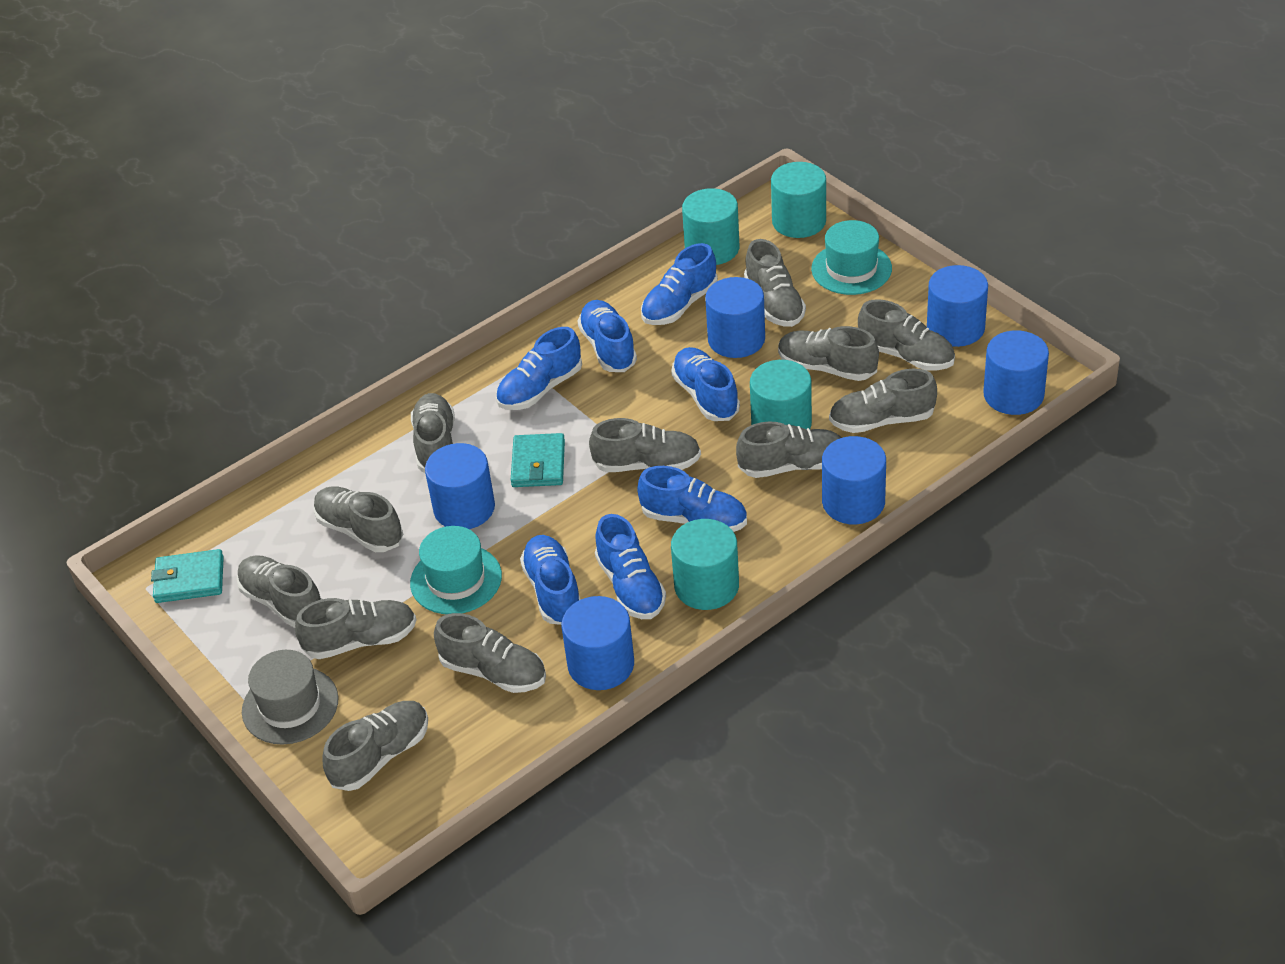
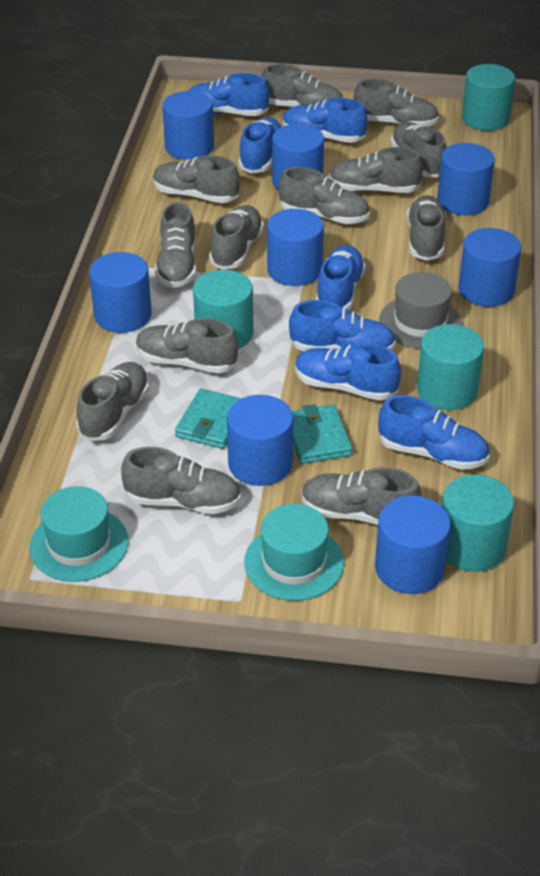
blue cylinder: 6 -> 8
grey shoe: 12 -> 13

